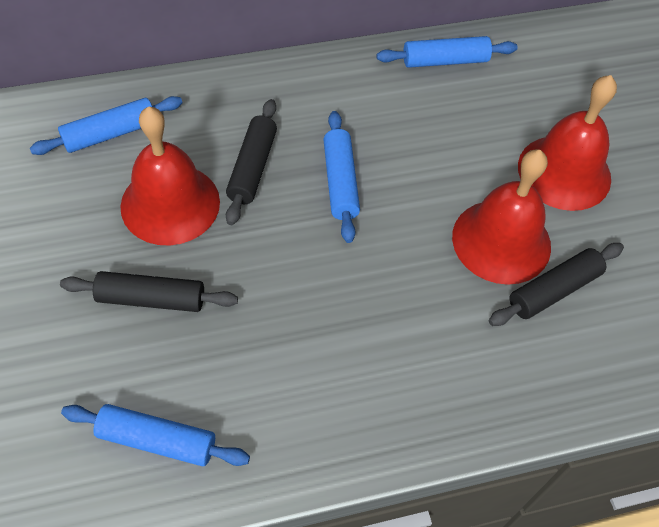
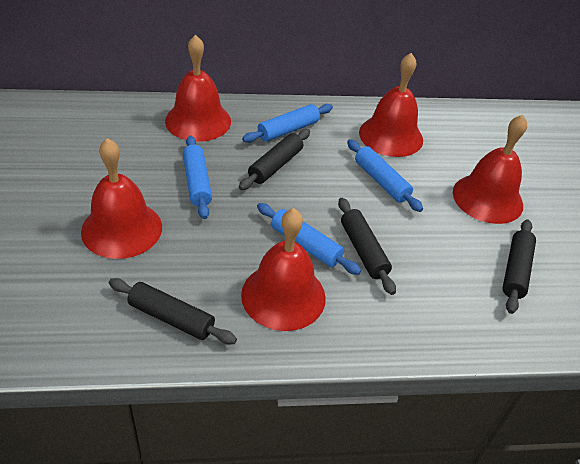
black rolling pin: 3 -> 4
red bell: 3 -> 5

